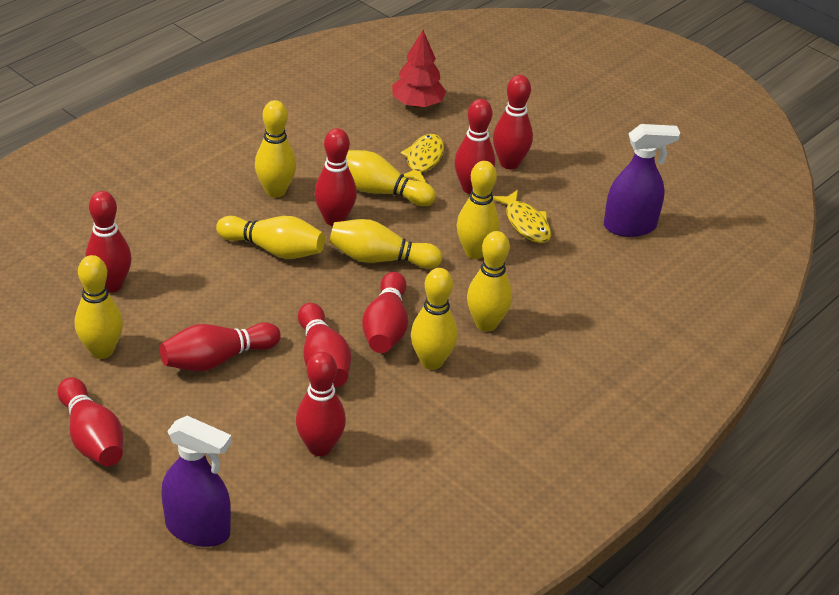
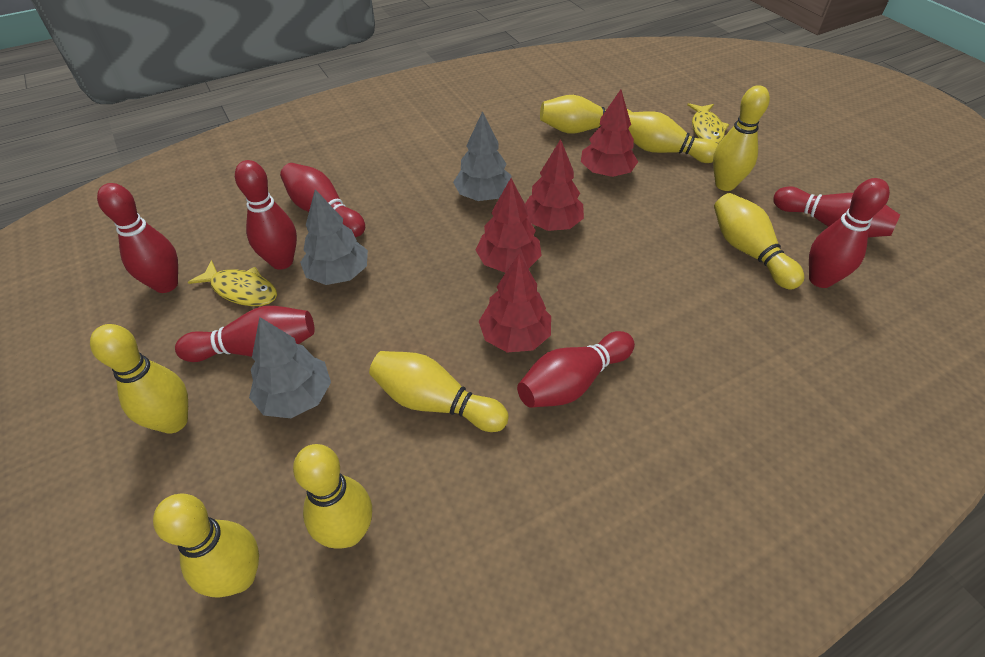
grey tree: 0 -> 3
purple spray bottle: 2 -> 0
red bowling pin: 9 -> 7
red tree: 1 -> 4

